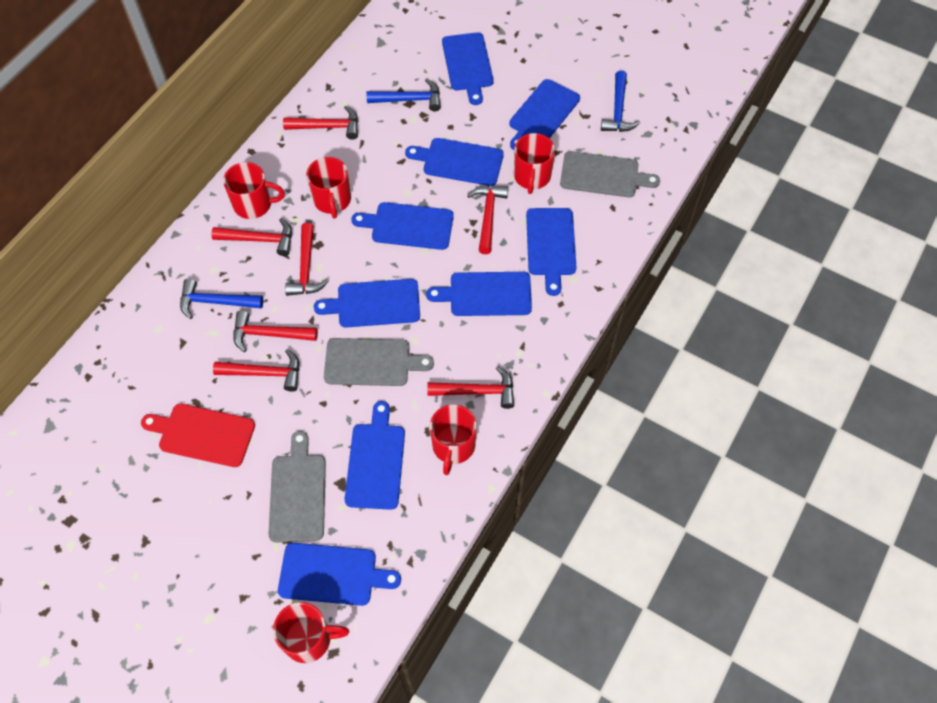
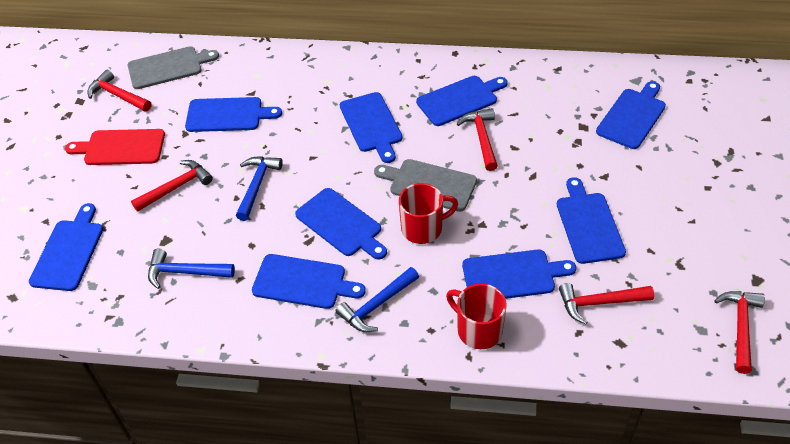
grey cutting board: 3 -> 2
red hammer: 7 -> 5
red mug: 5 -> 2

